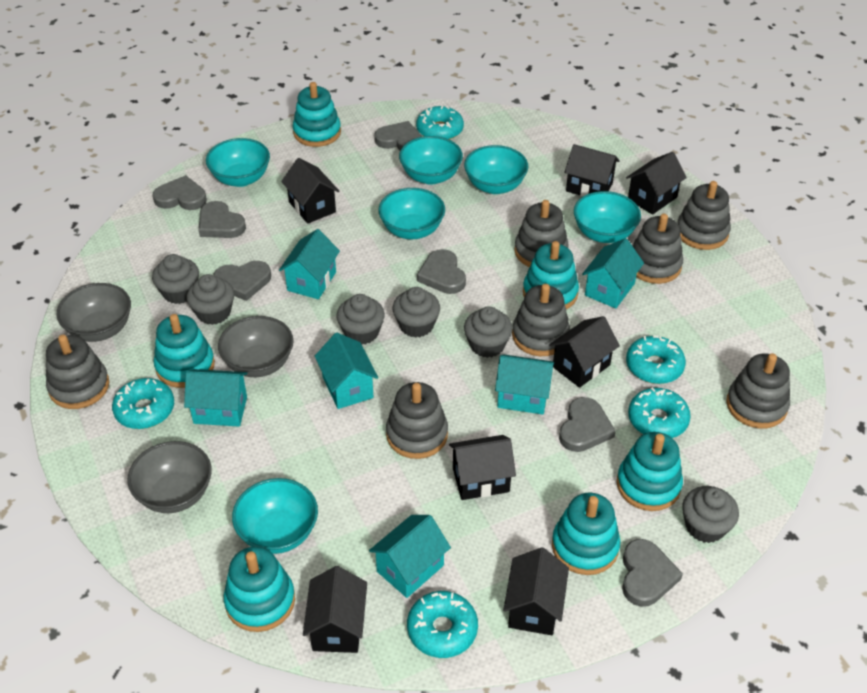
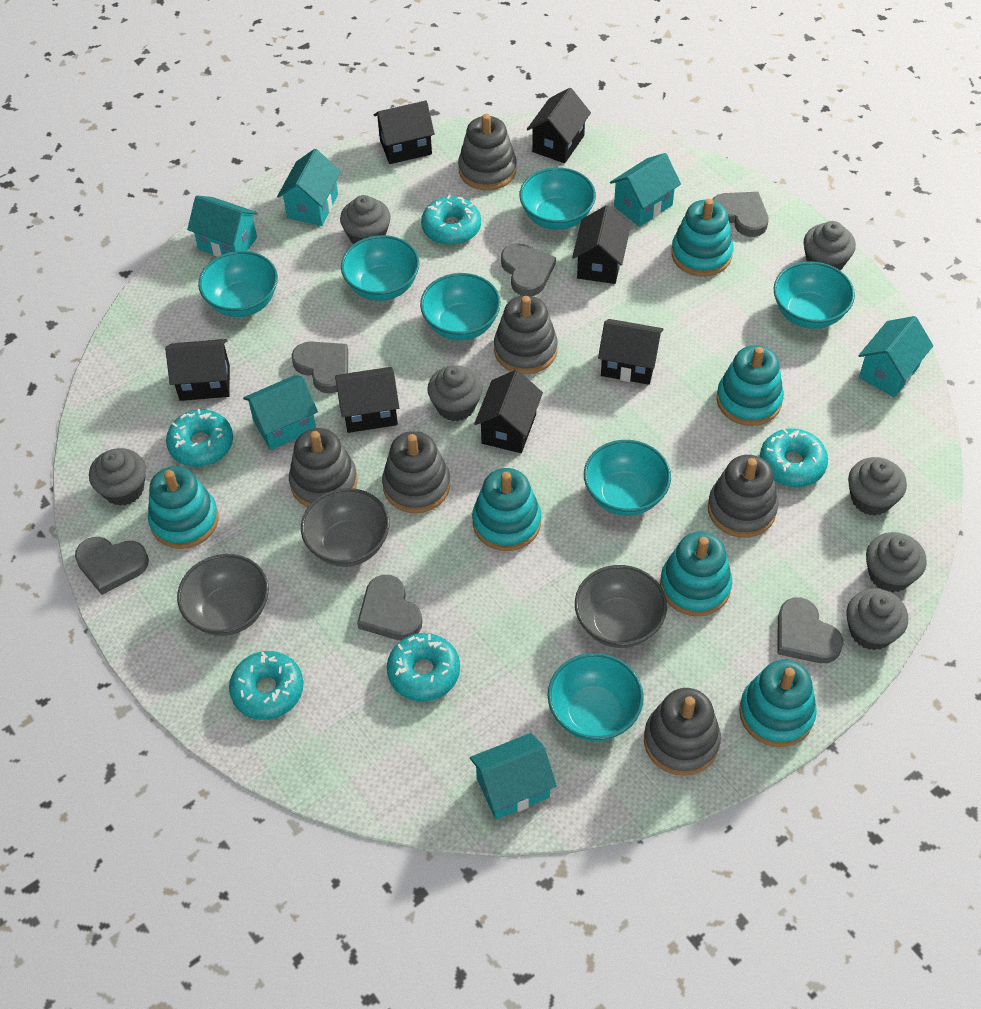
grey cupcake: 6 -> 7
grey heart: 7 -> 6
grey stacking toy: 7 -> 6
turquoise bowl: 6 -> 7

